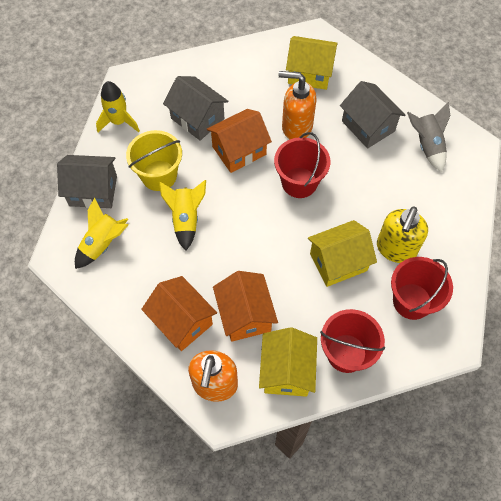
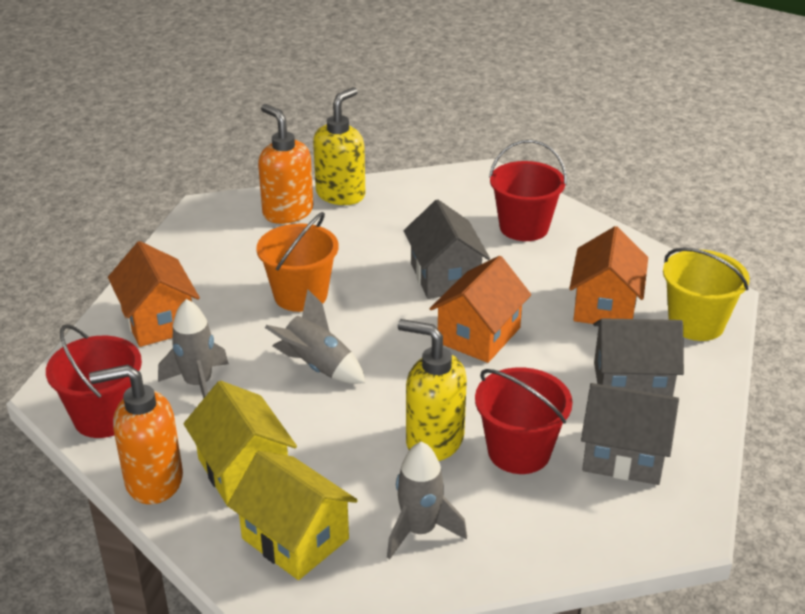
grey rocket: 1 -> 3
orange bucket: 0 -> 1
yellow house: 3 -> 2
yellow rocket: 3 -> 0
yellow soap dispenser: 1 -> 2

